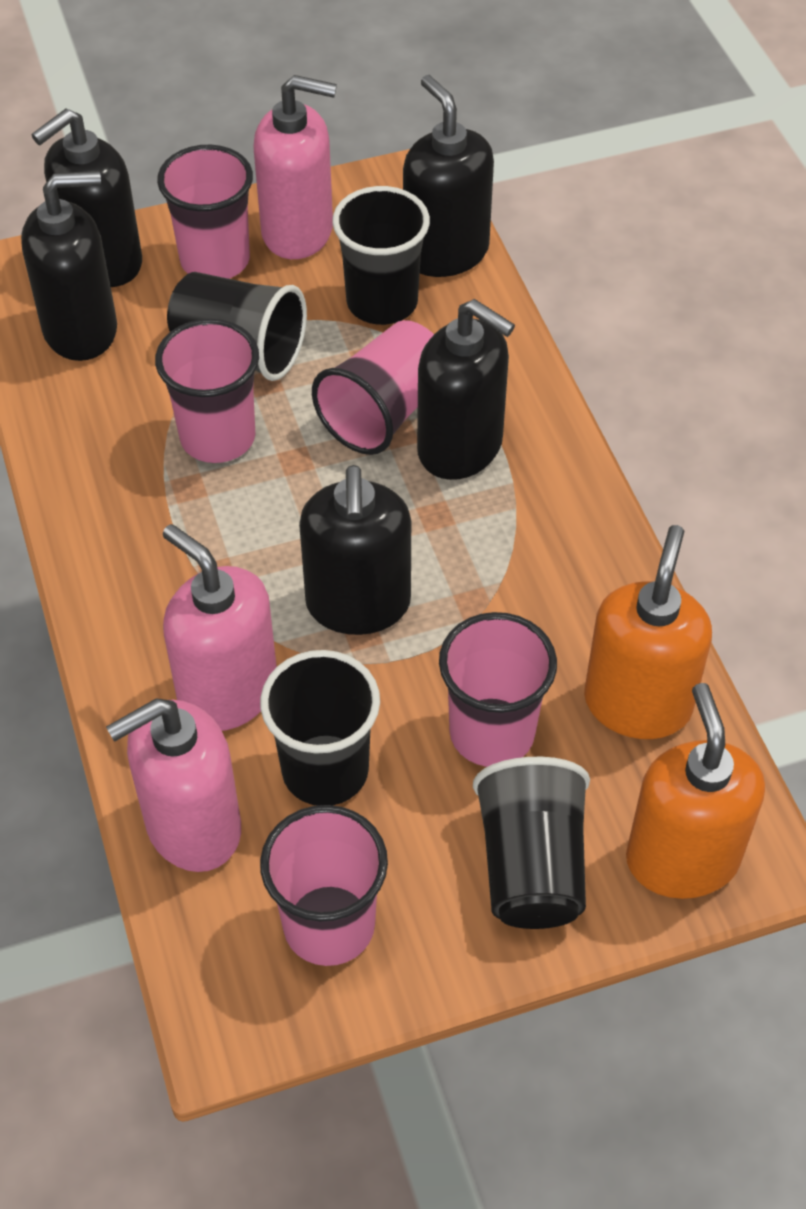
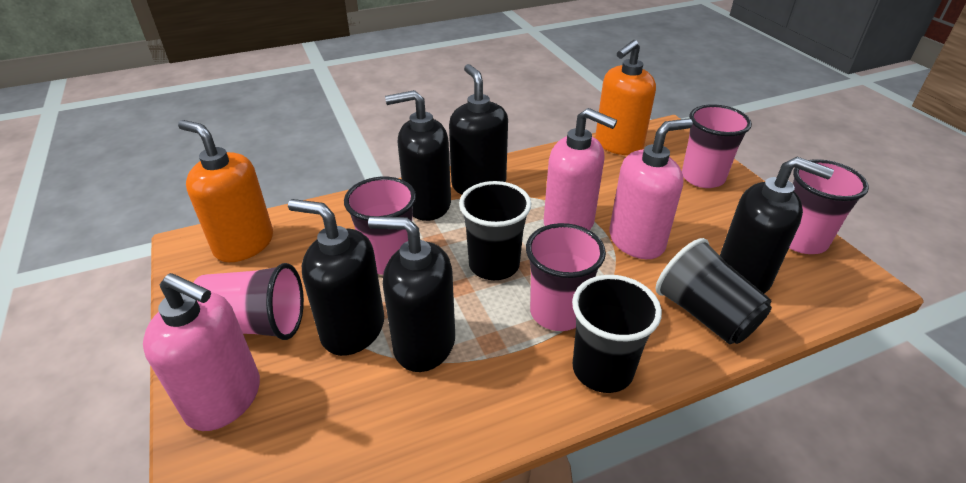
black cup: 4 -> 3

